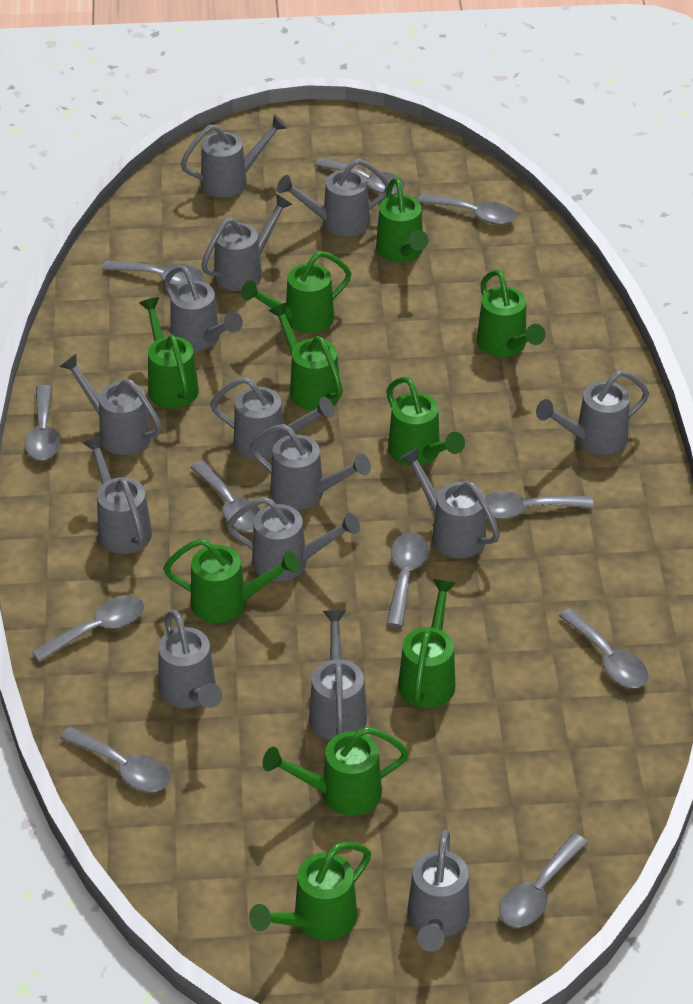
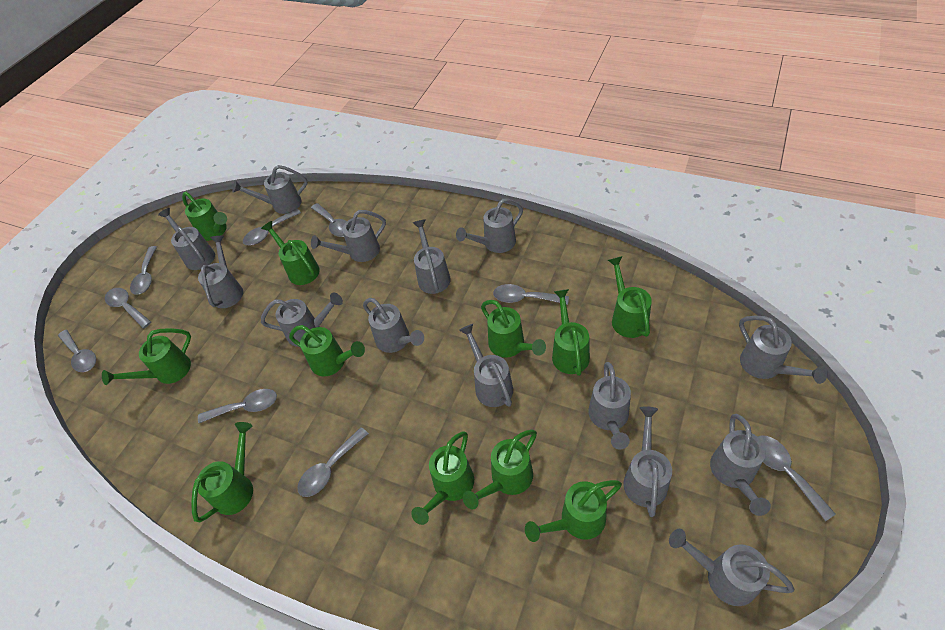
green watering can: 10 -> 11
grey spoon: 11 -> 9

